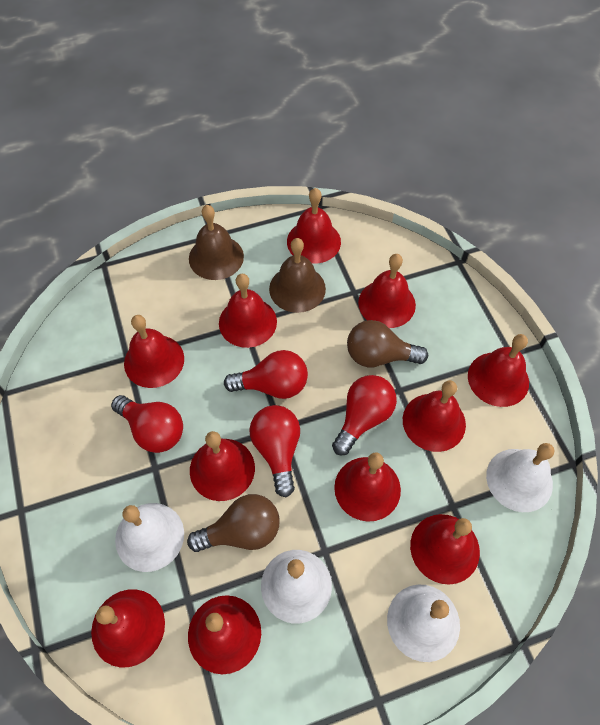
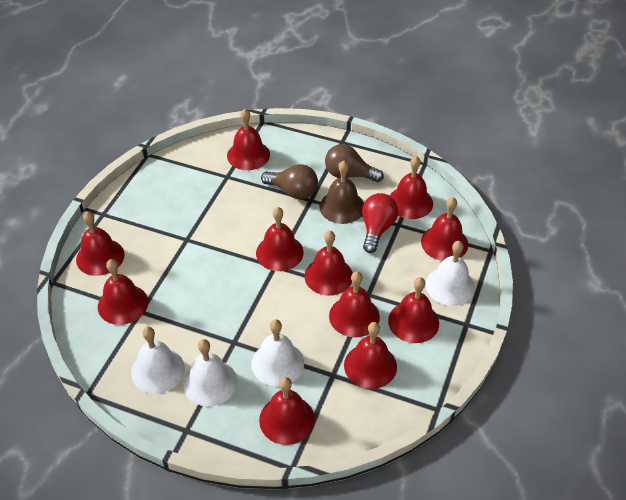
brown bell: 2 -> 1
red light bulb: 4 -> 1

